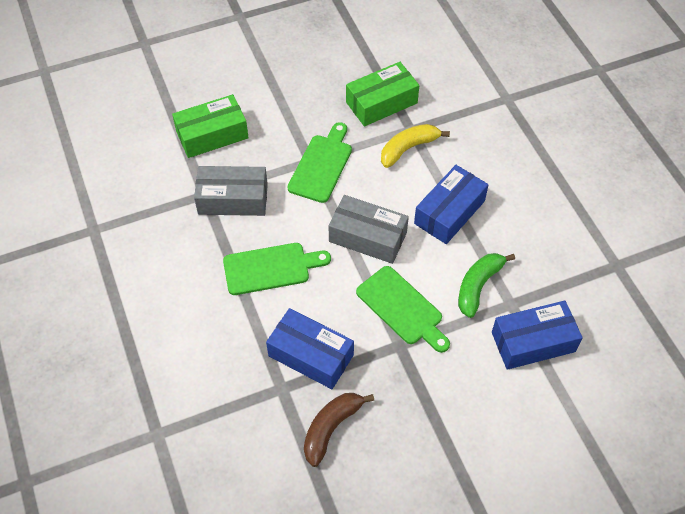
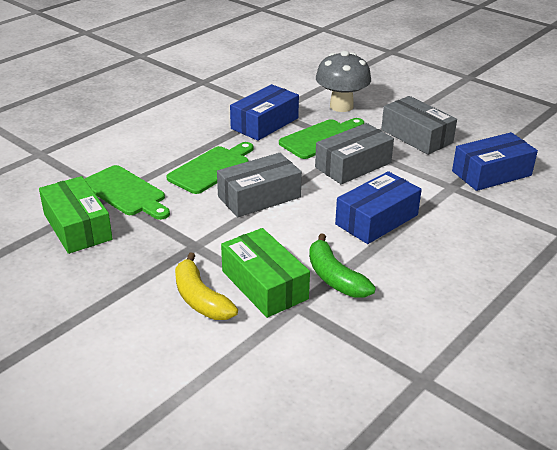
brown banana: 1 -> 0
grey box: 2 -> 3
grey mushroom: 0 -> 1

